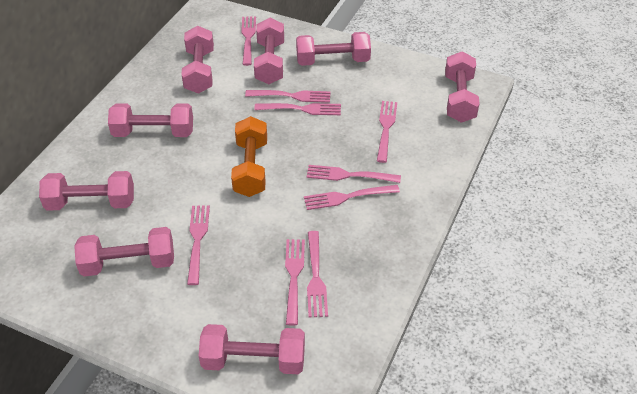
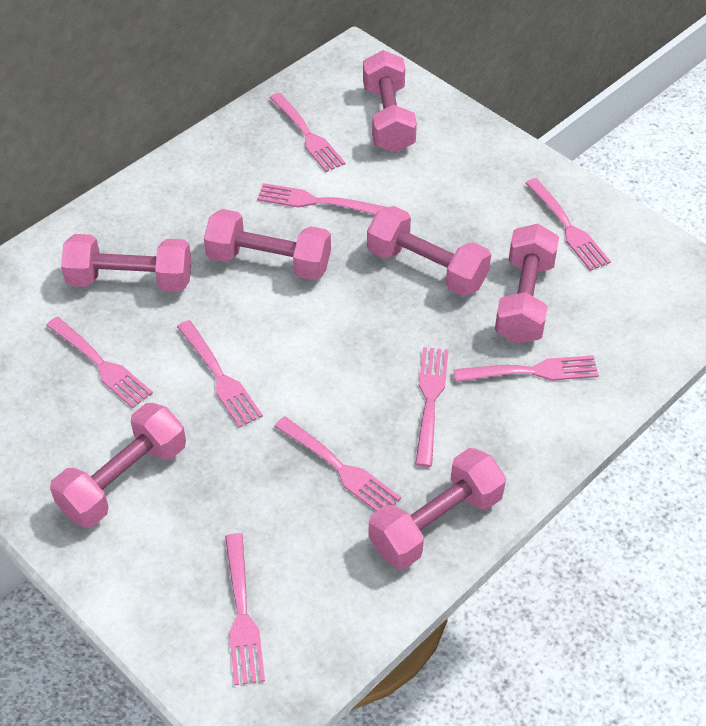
orange dumbbell: 1 -> 0
pink dumbbell: 8 -> 7

